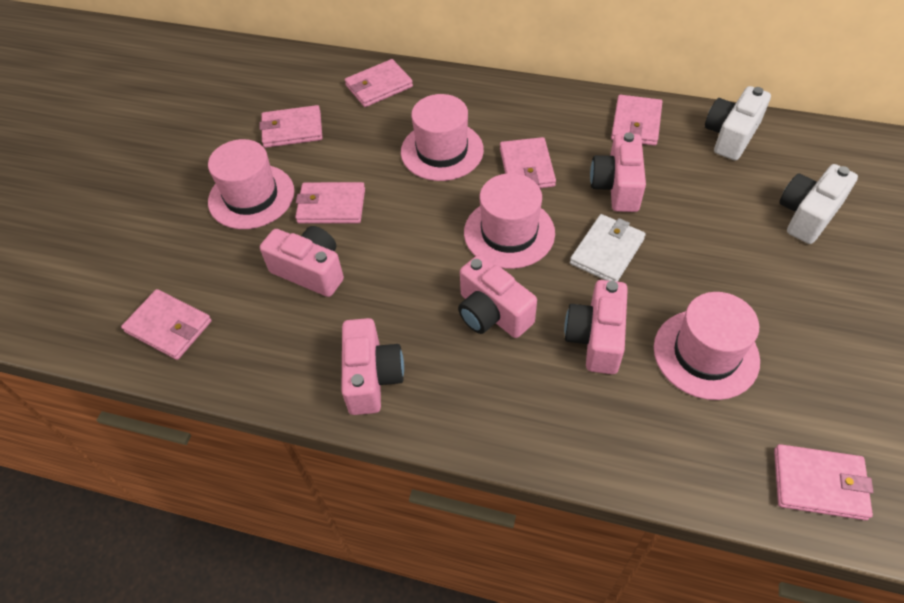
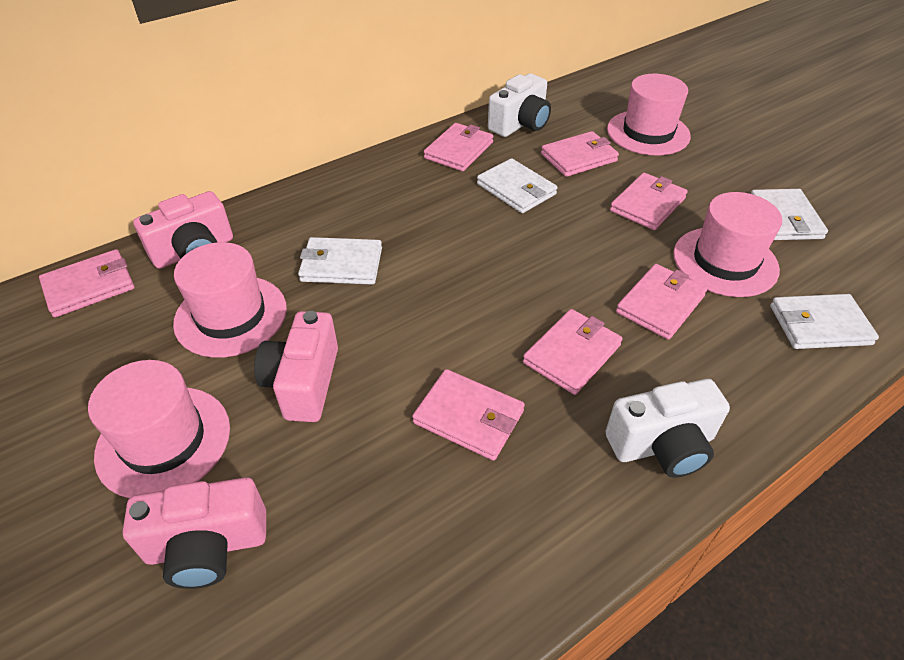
pink camera: 5 -> 3
white wallet: 1 -> 4

